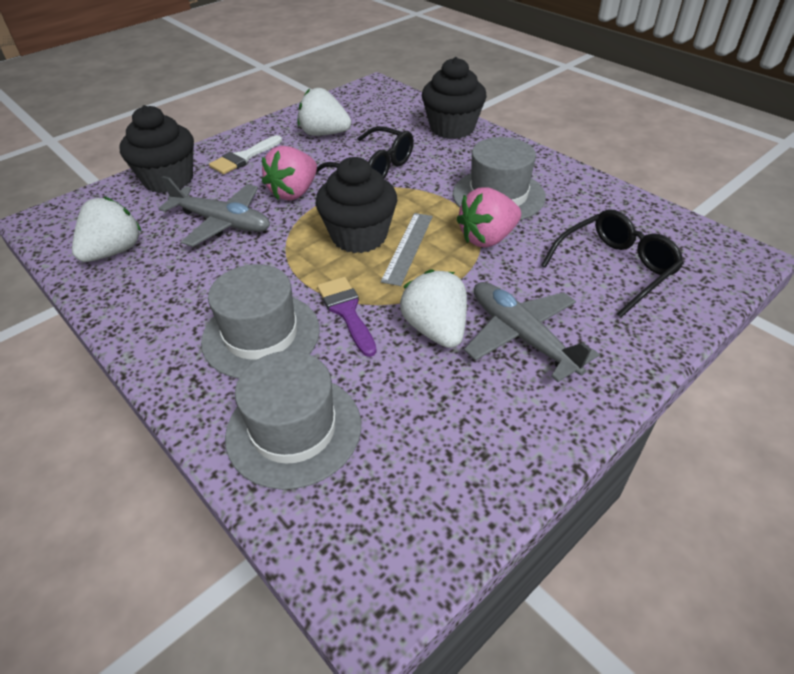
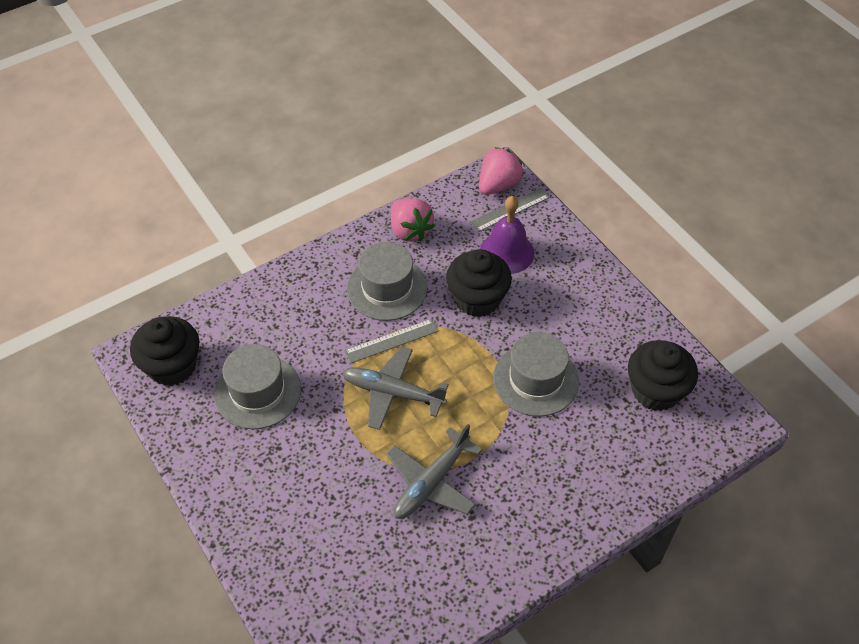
black glasses: 2 -> 0
grey ruler: 1 -> 2
purple bell: 0 -> 1
purple brush: 1 -> 0
white brush: 1 -> 0
white strawberry: 3 -> 0

